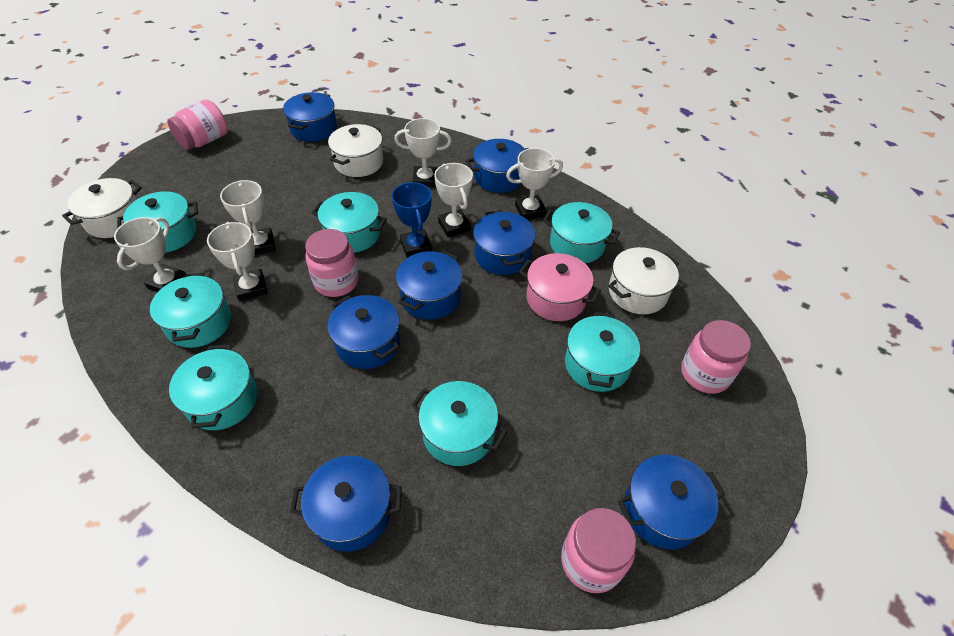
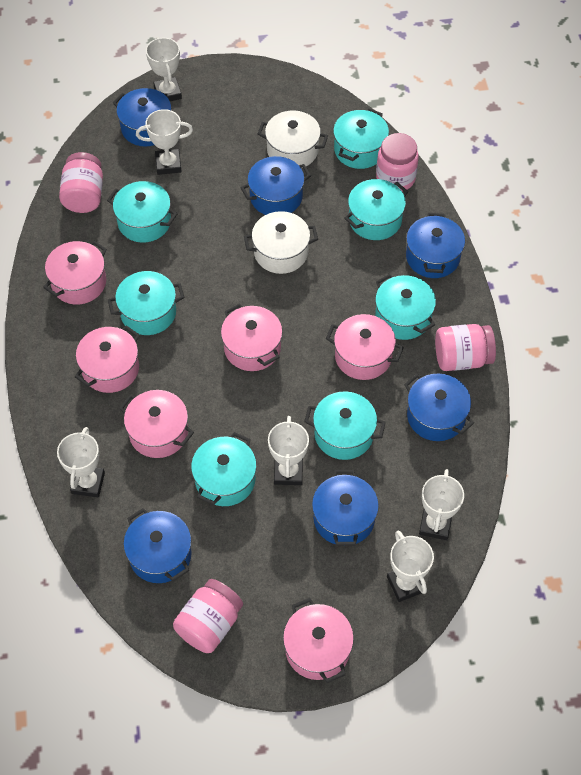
blue pot: 7 -> 6
blue trophy: 1 -> 0
pink pot: 1 -> 6
white pot: 3 -> 2

